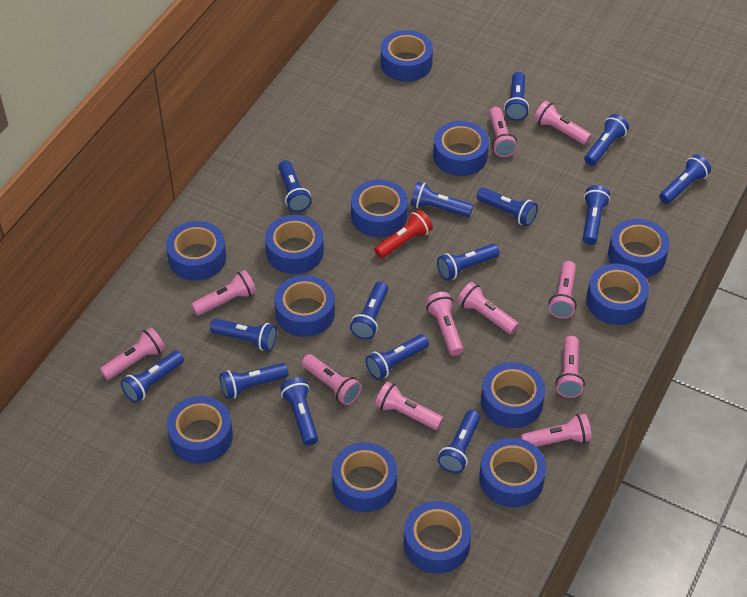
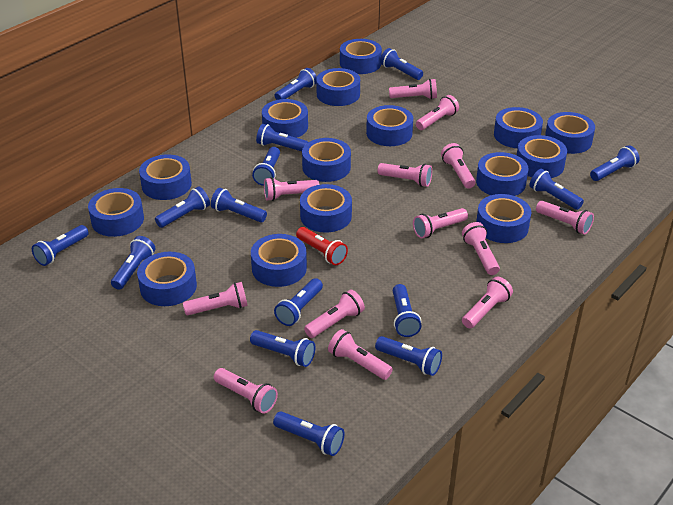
blue tape: 13 -> 15
pink flashlight: 11 -> 13

